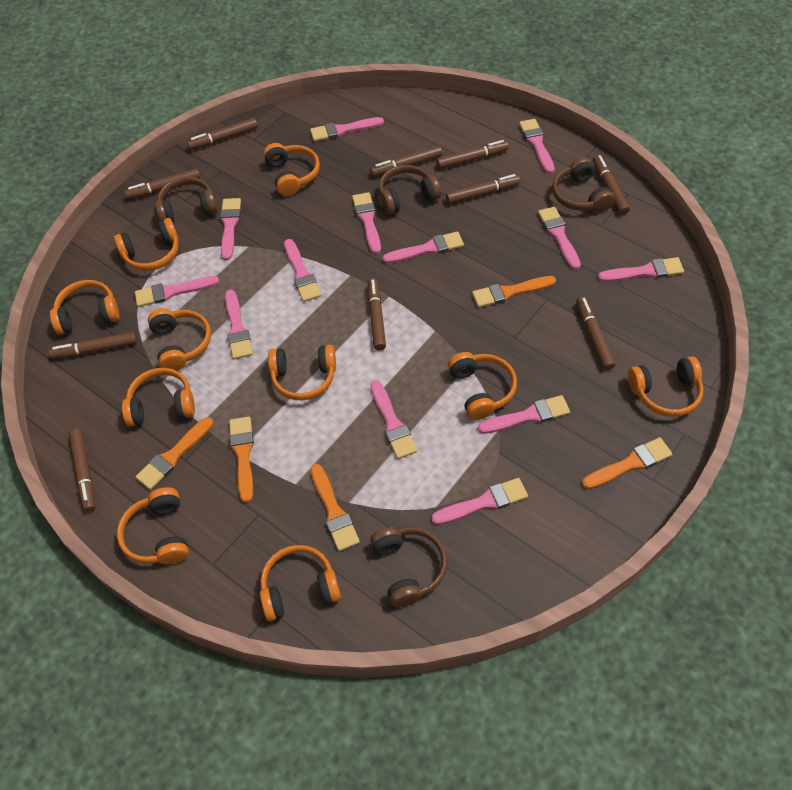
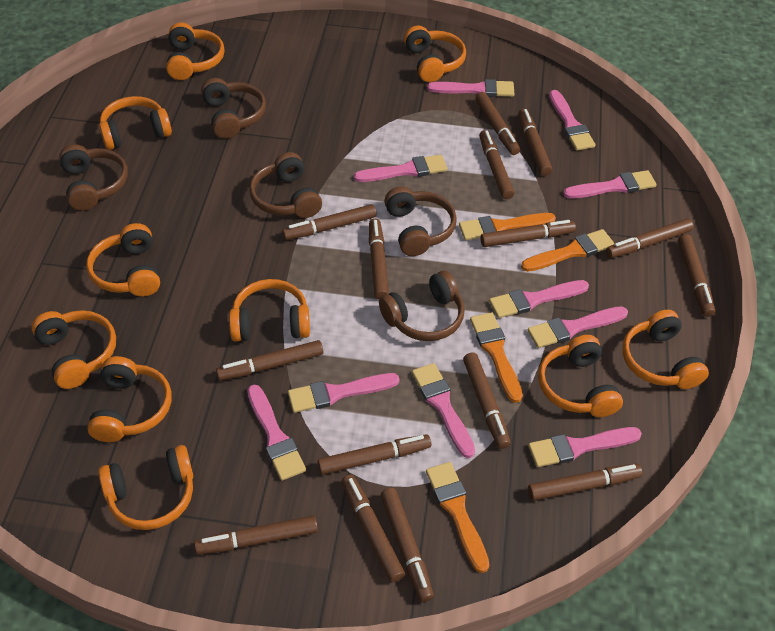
brown headphones: 4 -> 5
brown marker: 10 -> 15
orange brush: 5 -> 4
pink brush: 13 -> 10

